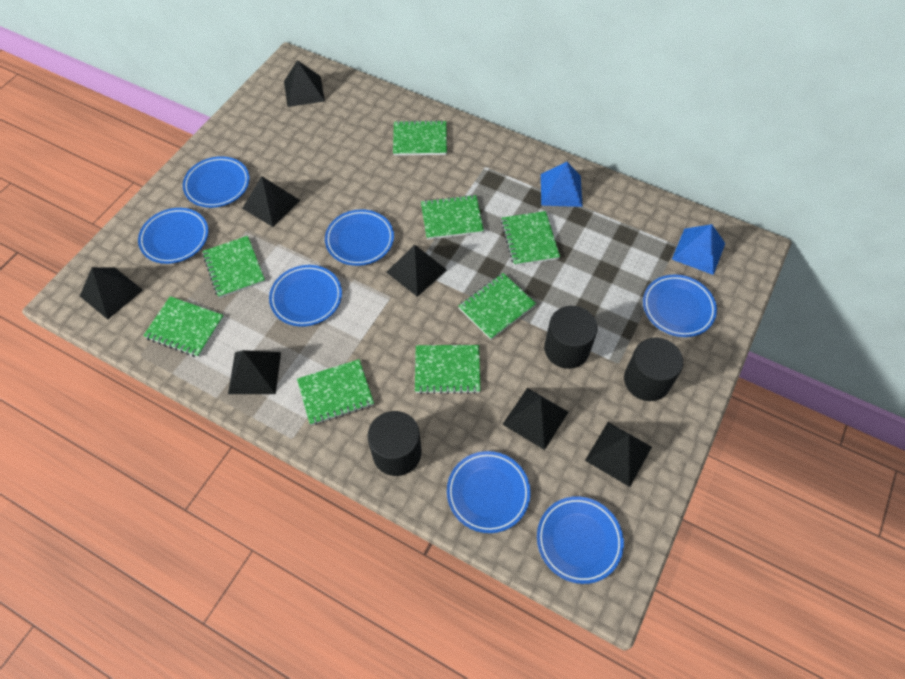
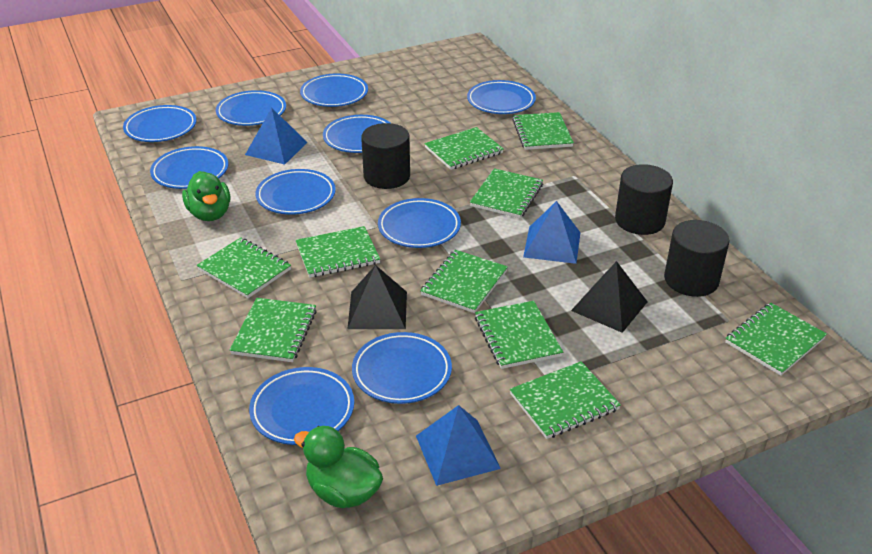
black pyramid: 7 -> 2
blue plate: 7 -> 10
blue pyramid: 2 -> 3
green duck: 0 -> 2
green notebook: 8 -> 10

